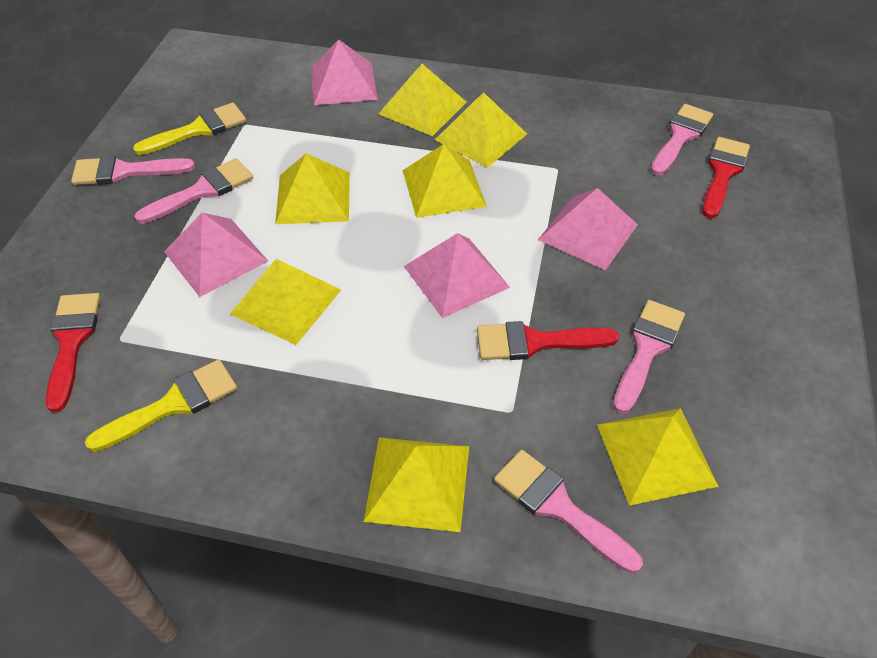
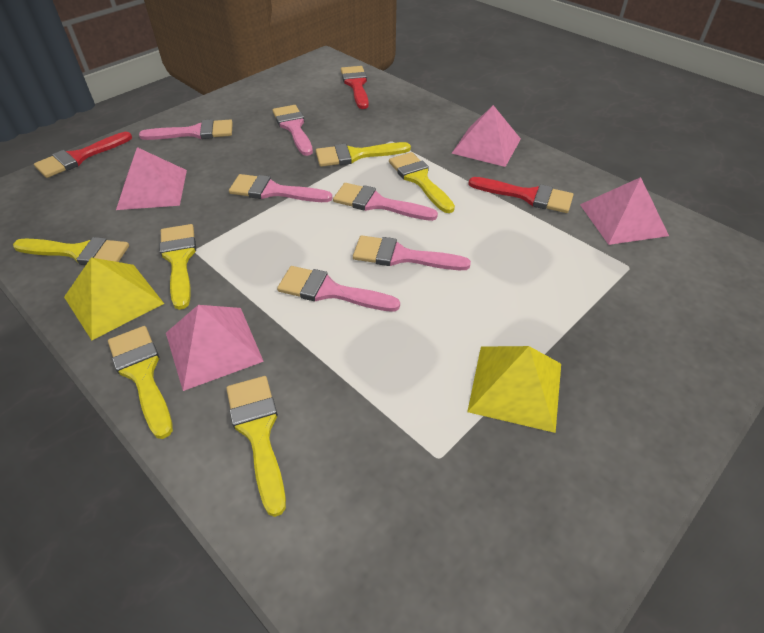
pink brush: 5 -> 6
yellow brush: 2 -> 6
yellow pyramid: 7 -> 2

